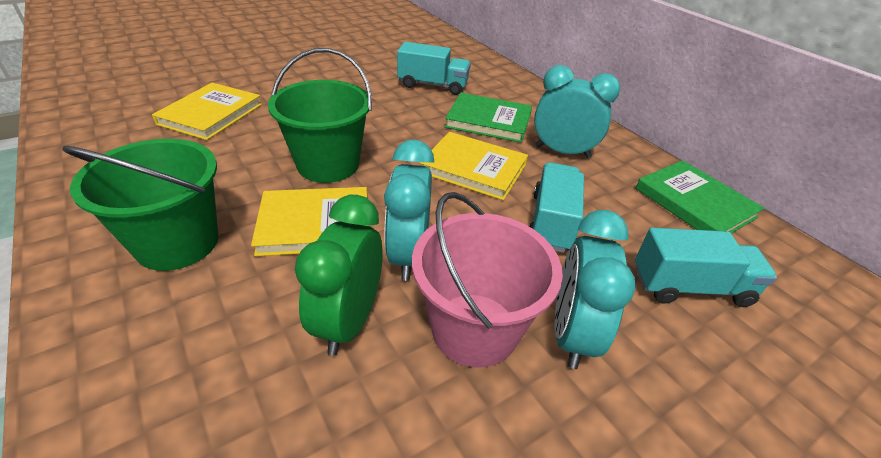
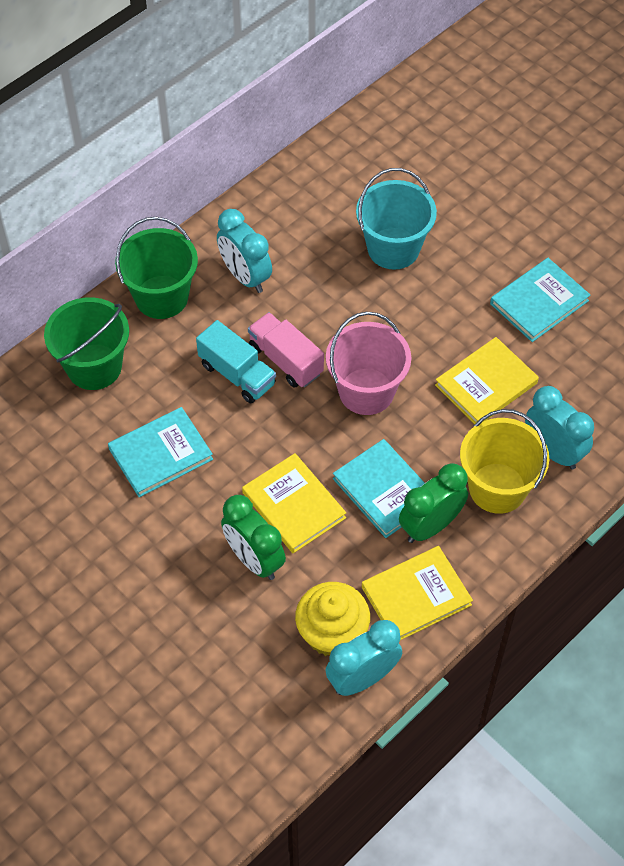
green book: 2 -> 0
green clock: 1 -> 2
pink truck: 0 -> 1
turquoise book: 0 -> 3
turquoise bucket: 0 -> 1
turquoise truck: 3 -> 1
yellow bucket: 0 -> 1
yellow cupcake: 0 -> 1

